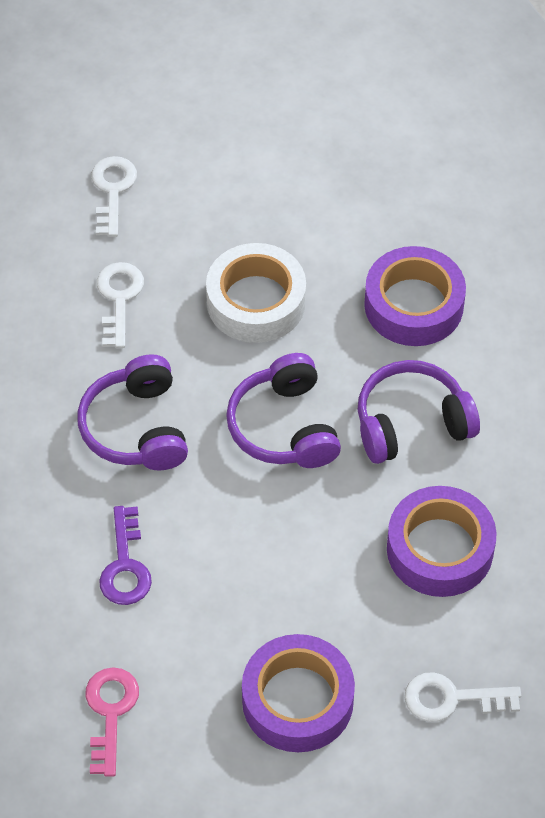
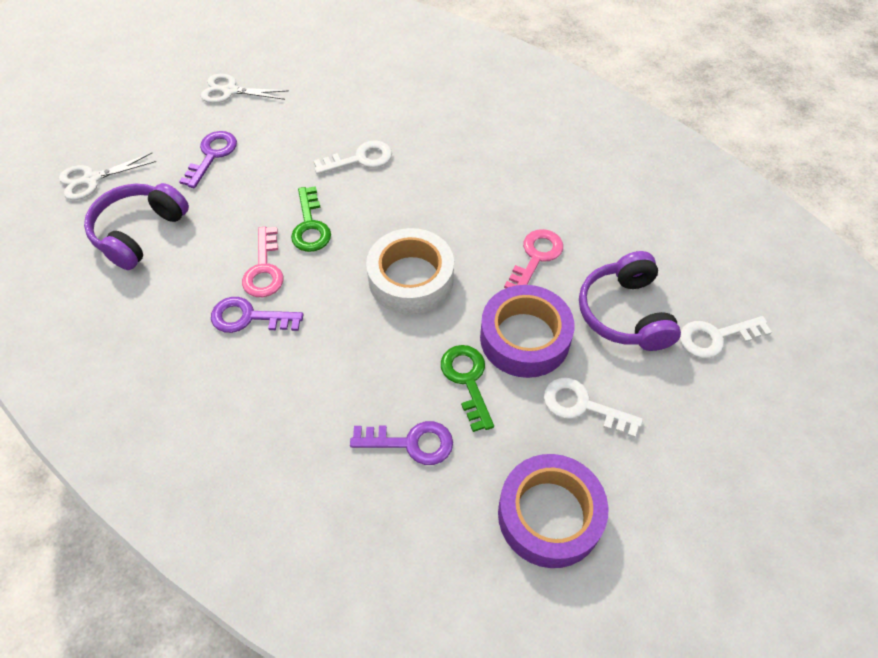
green key: 0 -> 2
pink key: 1 -> 2
purple headphones: 3 -> 2
purple key: 1 -> 3
purple tape: 3 -> 2
white scissors: 0 -> 2

